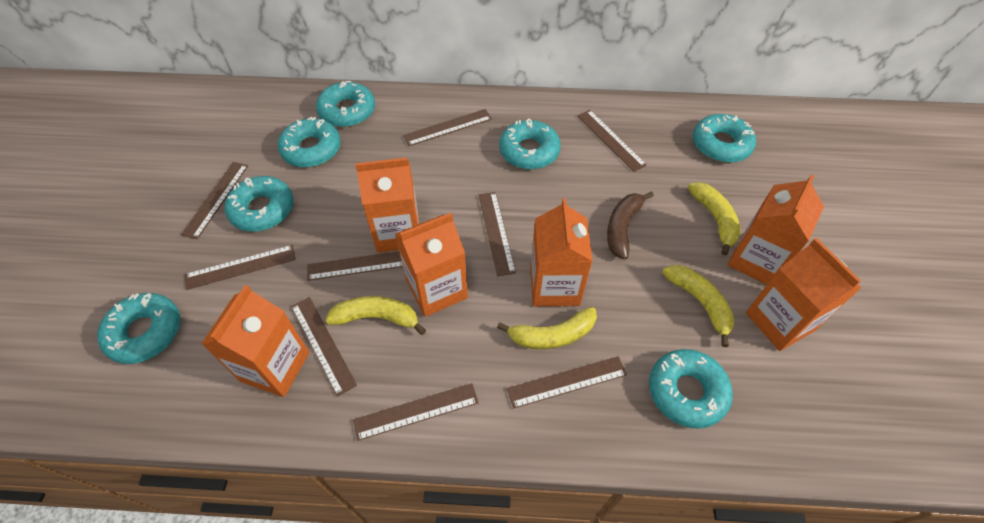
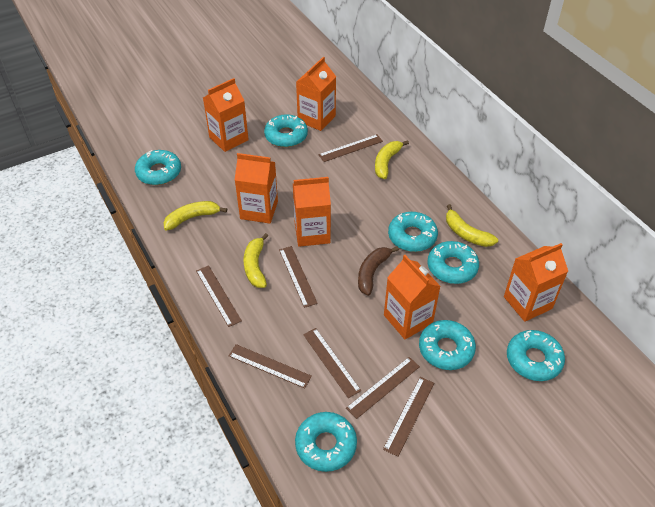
brown ruler: 9 -> 7

